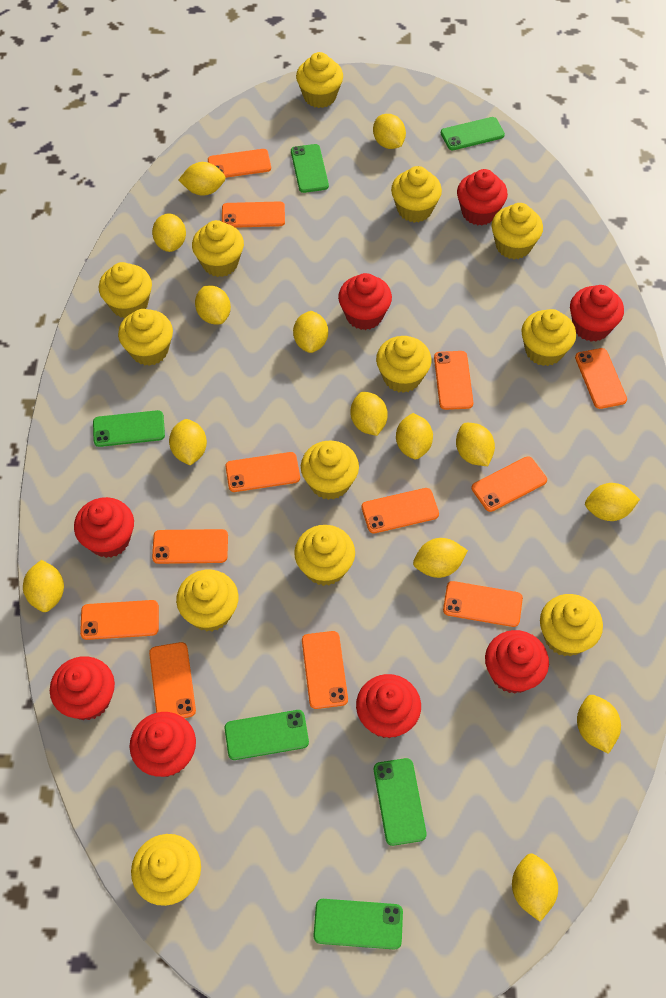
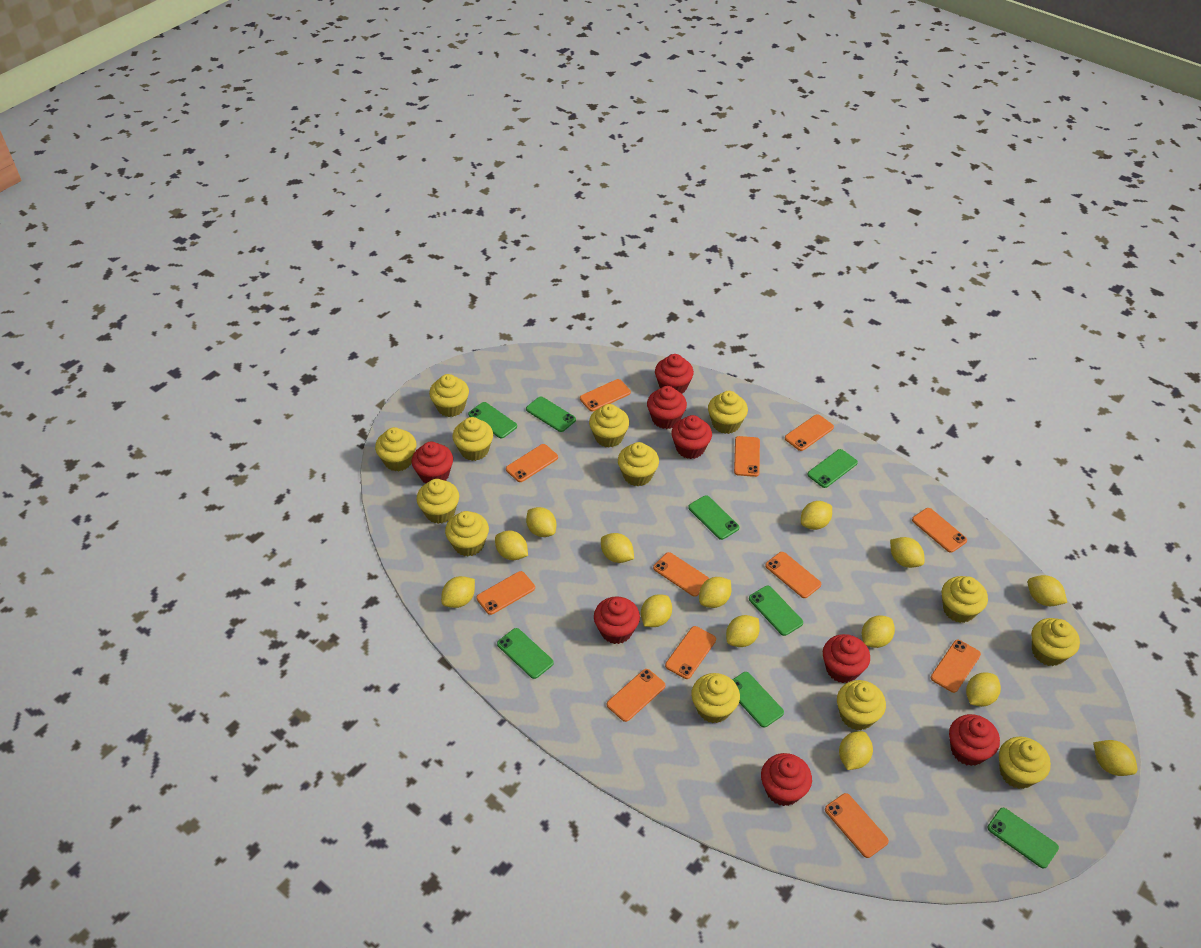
green phone: 6 -> 8

